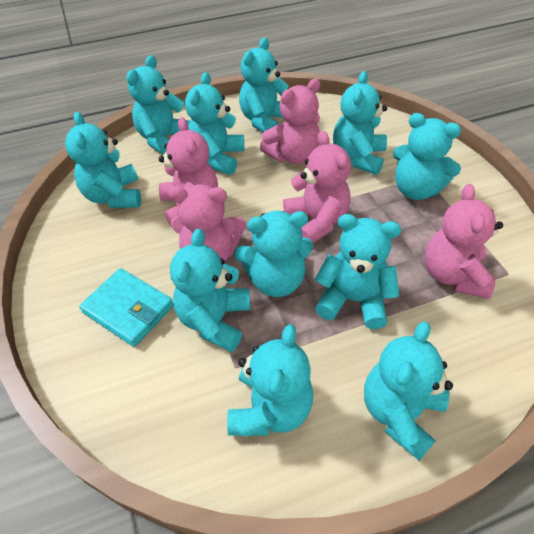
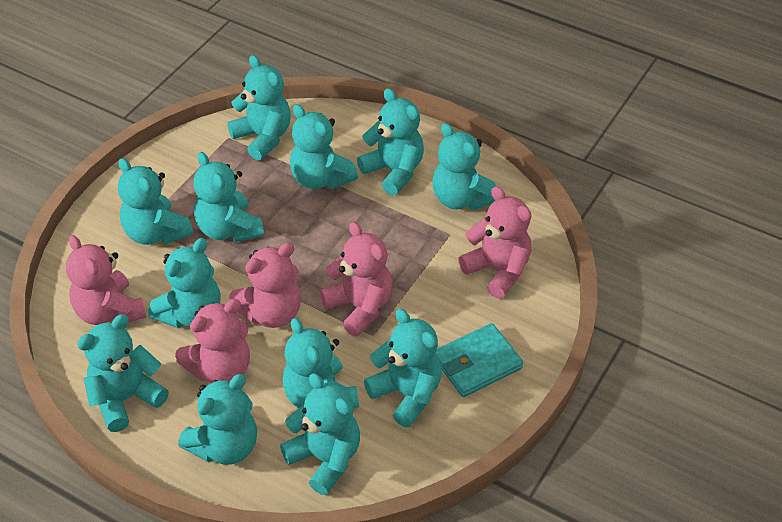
turquoise teddy bear: 11 -> 12

